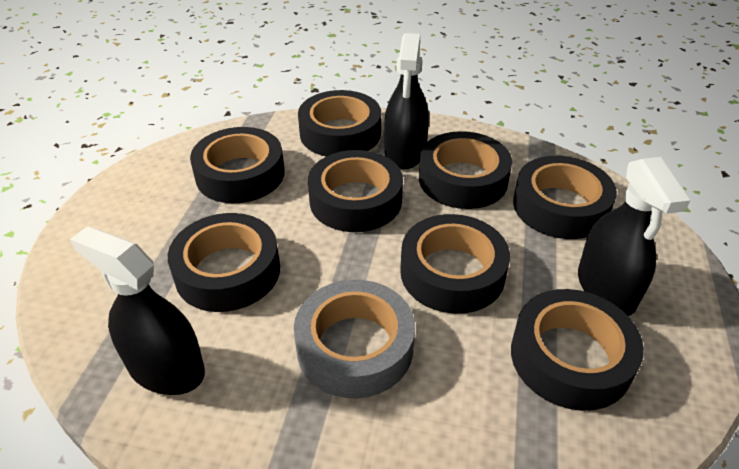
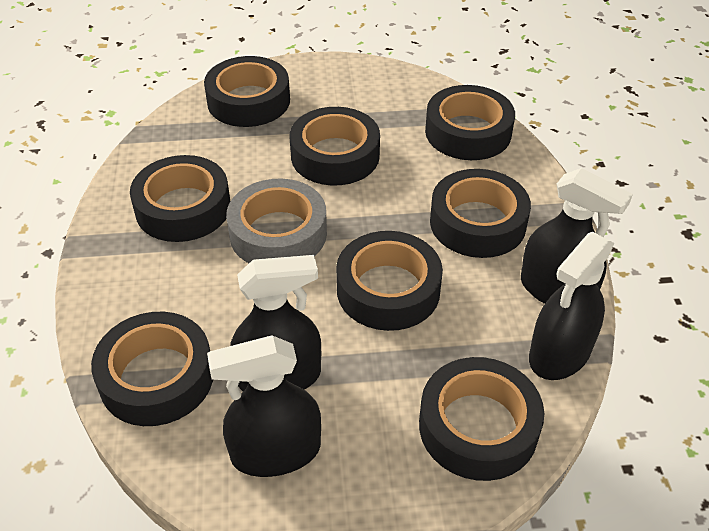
black spray bottle: 3 -> 4

